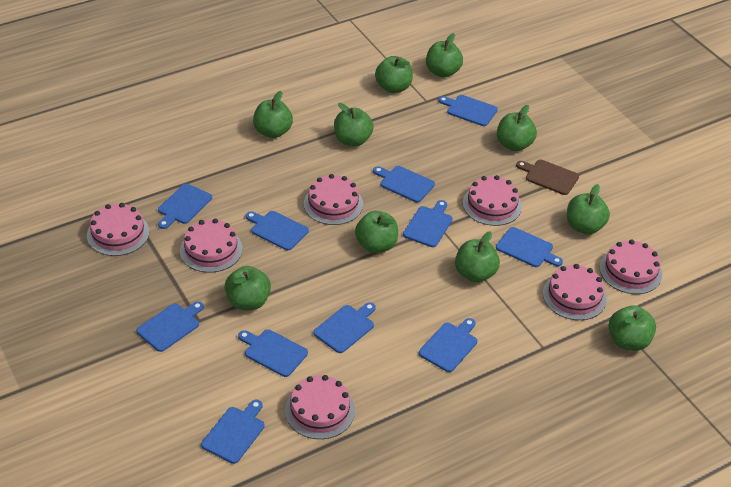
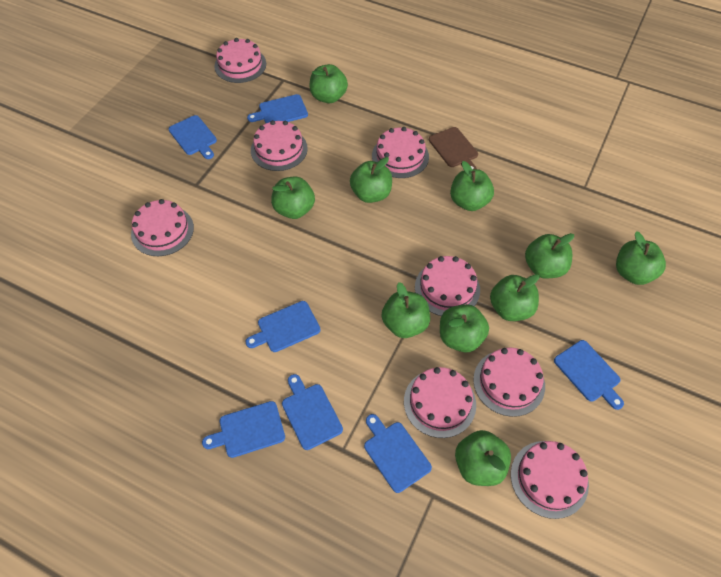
blue cutting board: 11 -> 7
pink cake: 7 -> 8

